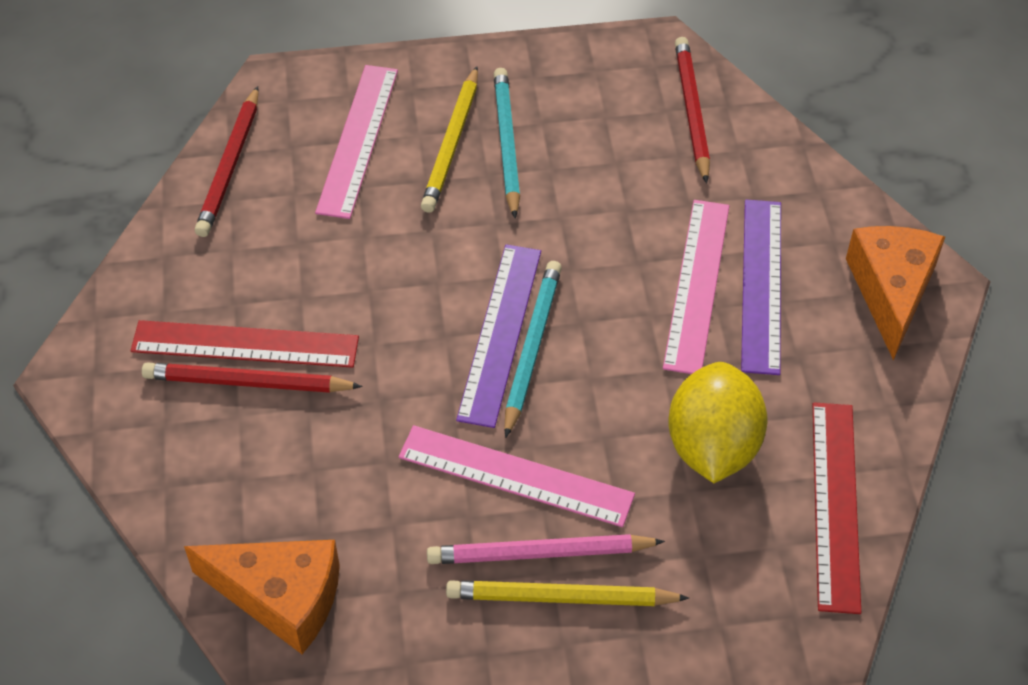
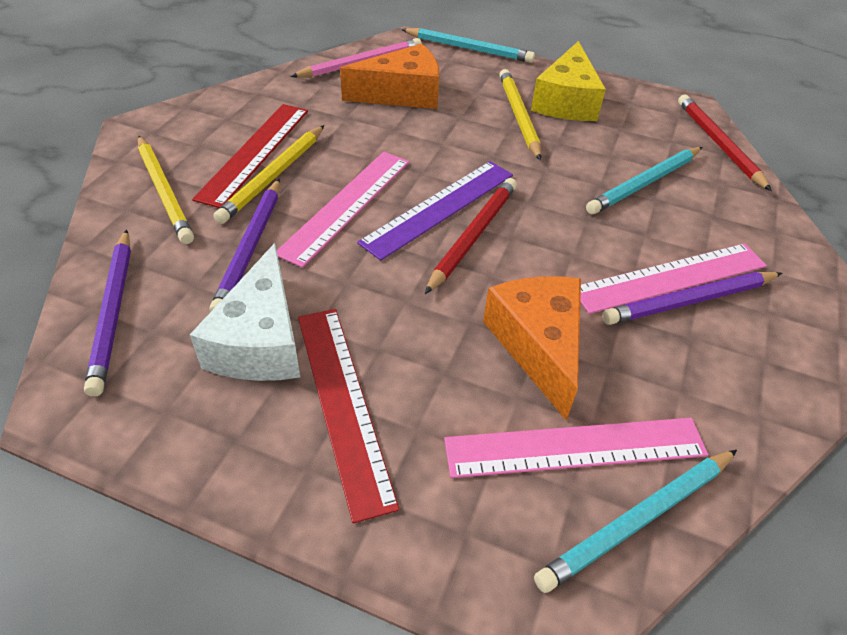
purple pencil: 0 -> 3
purple ruler: 2 -> 1
red pencil: 3 -> 2
turquoise pencil: 2 -> 3
white cheese: 0 -> 1
yellow cheese: 0 -> 1
yellow lemon: 1 -> 0
yellow pencil: 2 -> 3

